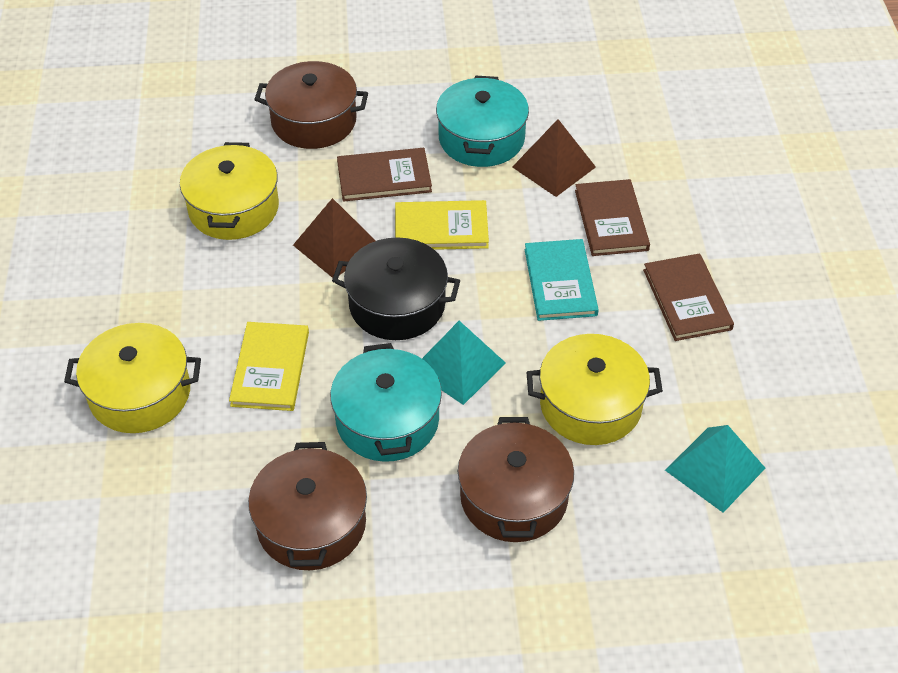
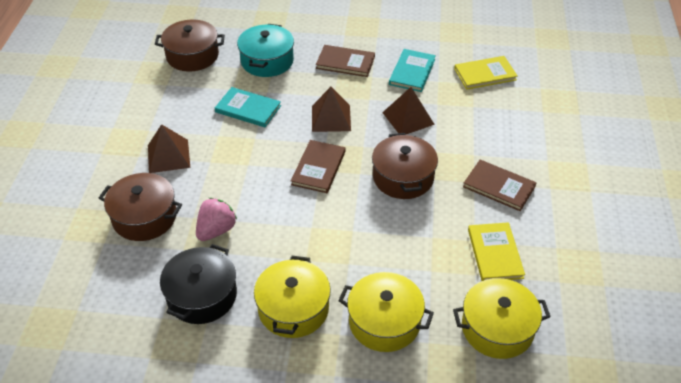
brown pyramid: 2 -> 3
pink strawberry: 0 -> 1
turquoise book: 1 -> 2
turquoise pot: 2 -> 1
turquoise pyramid: 2 -> 0

